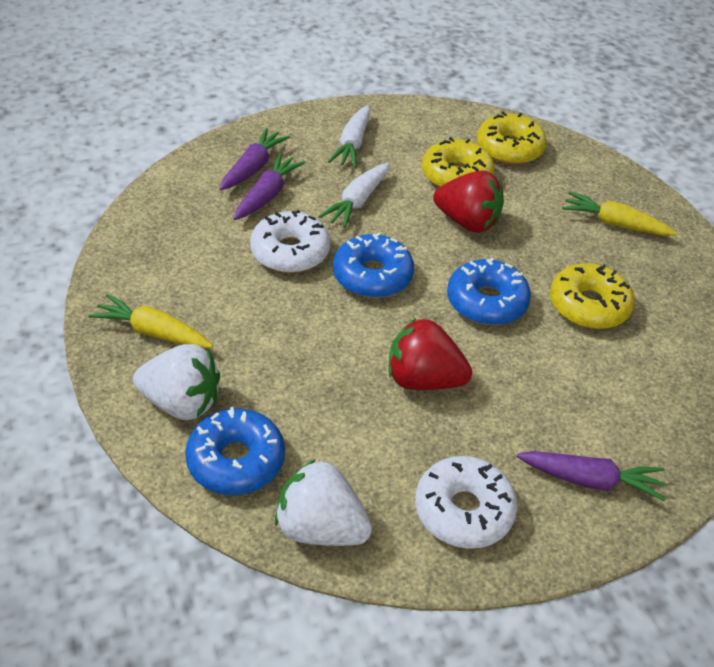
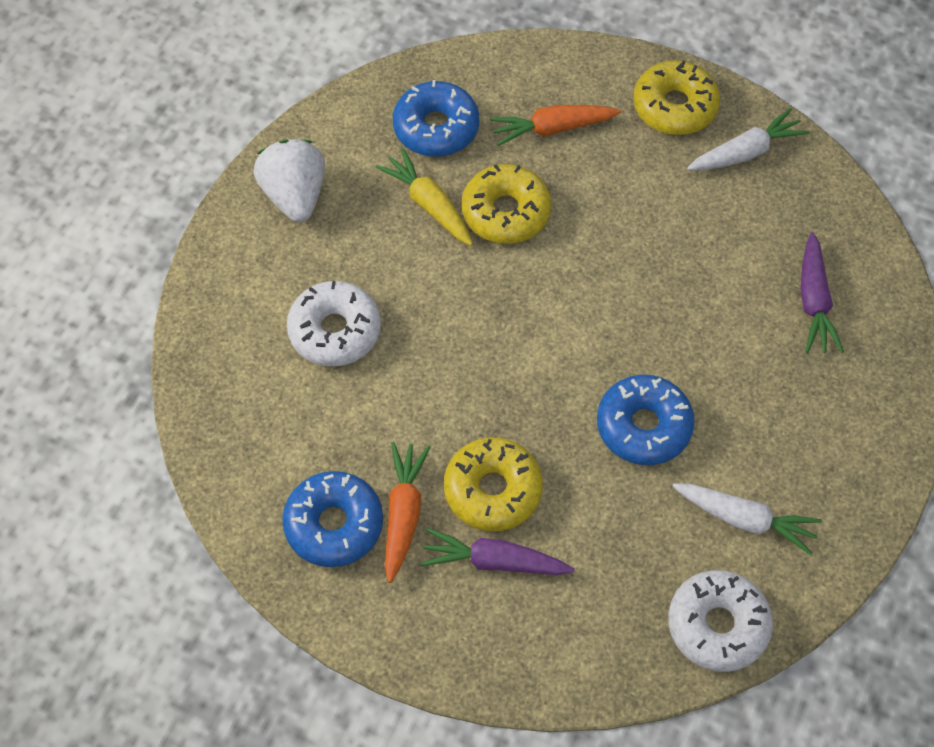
orange carrot: 0 -> 2
purple carrot: 3 -> 2
red strawberry: 2 -> 0
white strawberry: 2 -> 1
yellow carrot: 2 -> 1

